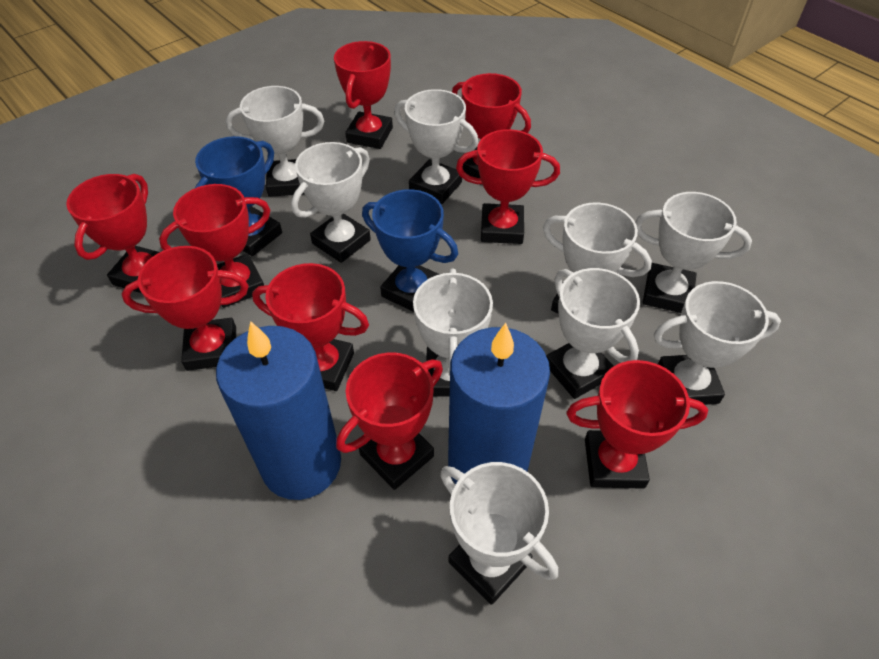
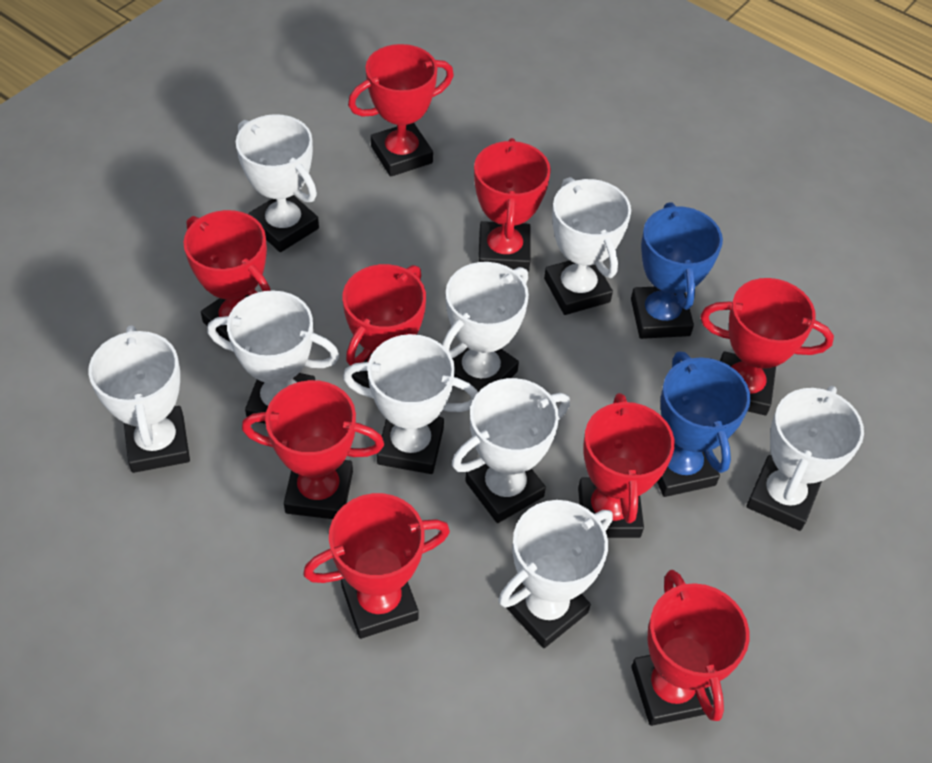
blue candle: 2 -> 0

